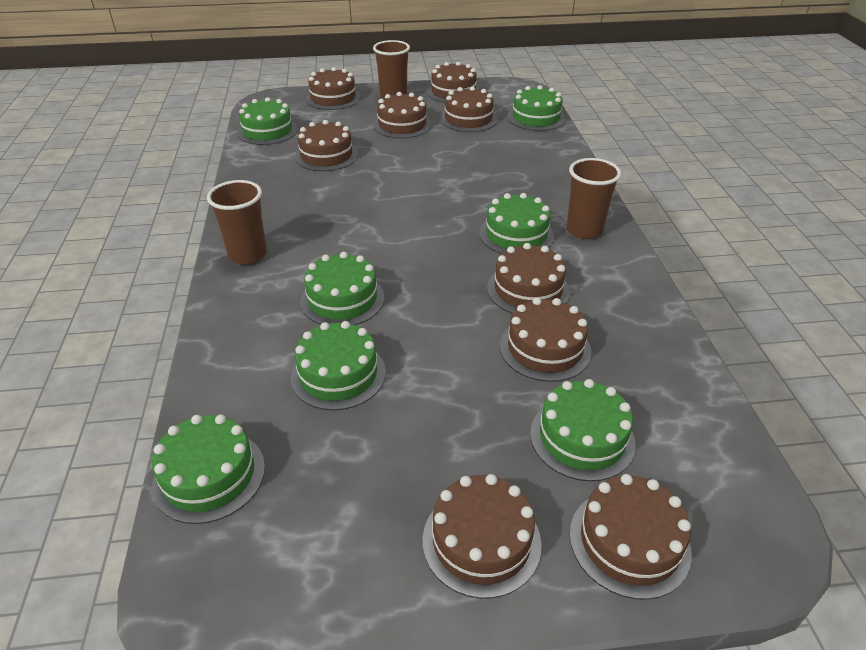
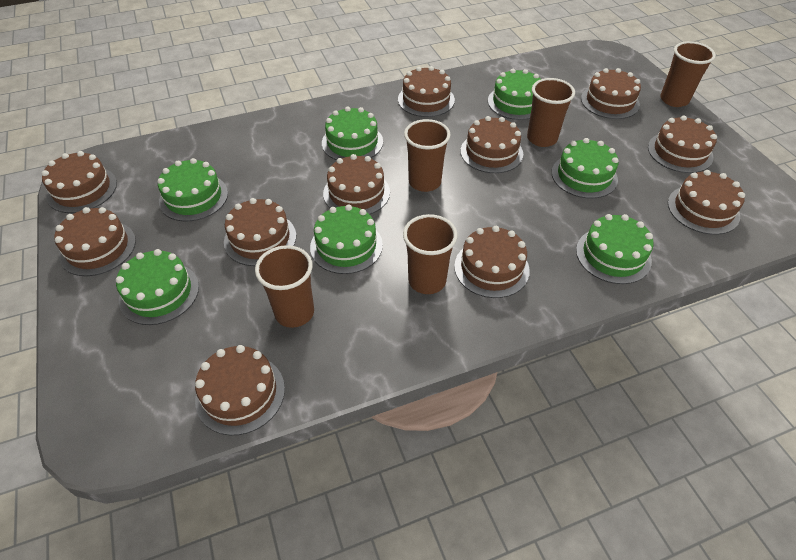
brown cake: 9 -> 11
brown cup: 3 -> 5

